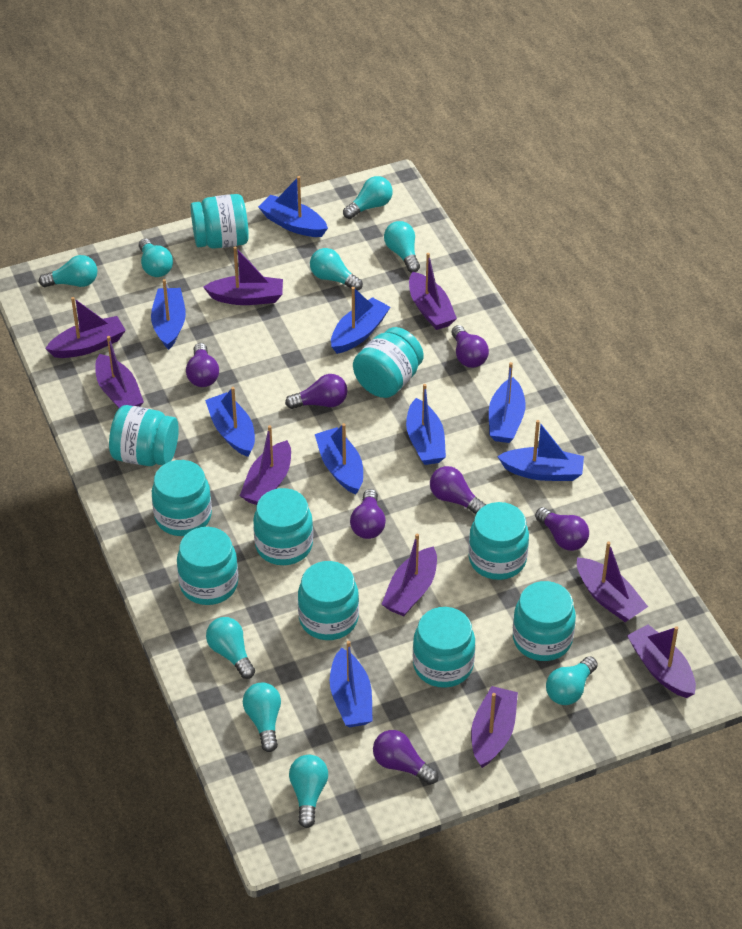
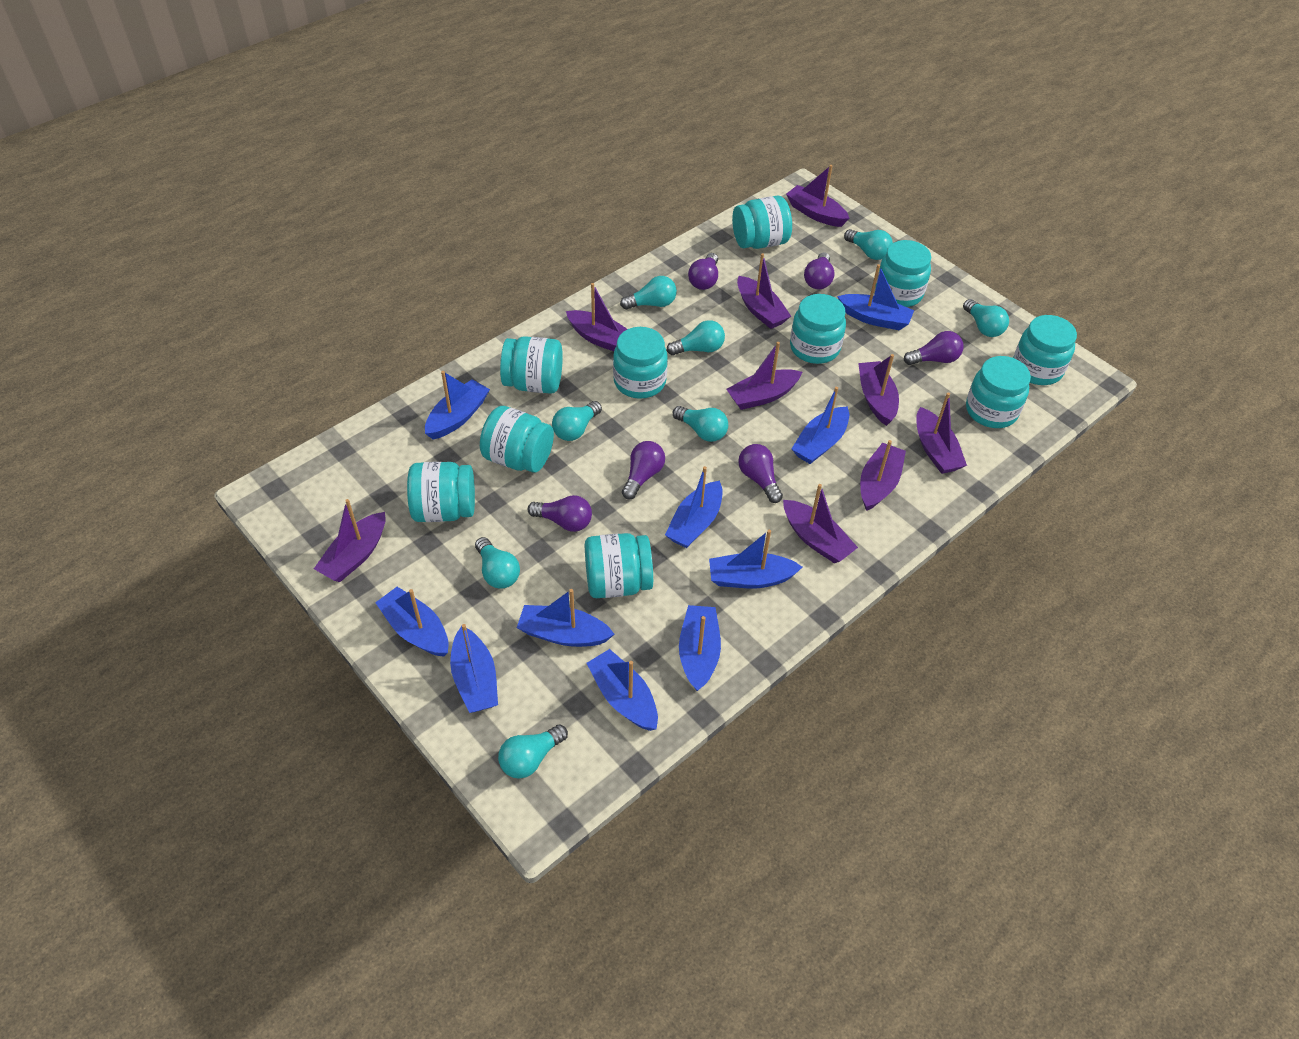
blue boat: 9 -> 10
purple light bulb: 7 -> 6
turquoise light bulb: 9 -> 8

